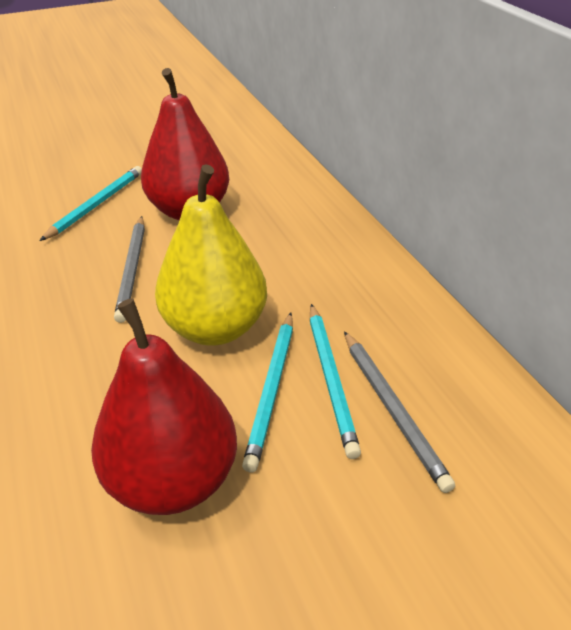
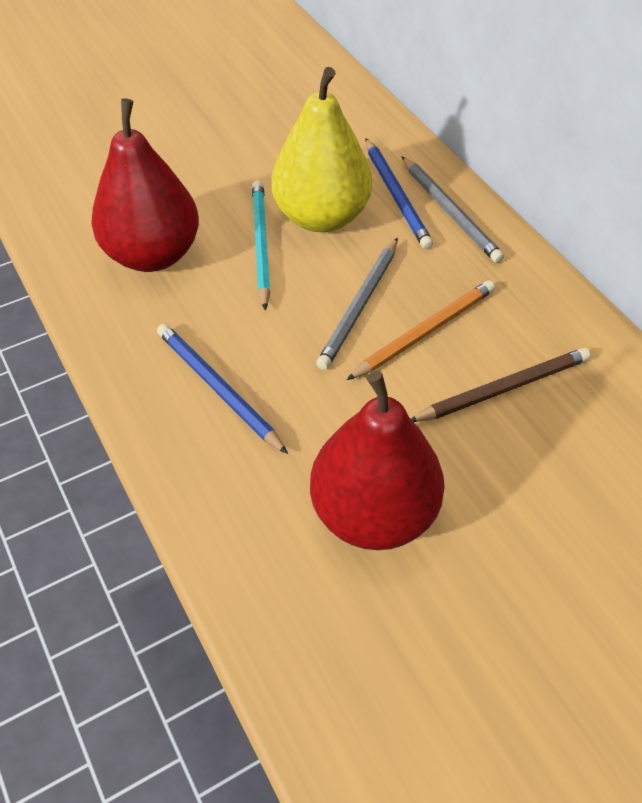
blue pencil: 0 -> 2
brown pencil: 0 -> 1
orange pencil: 0 -> 1
turquoise pencil: 3 -> 1

